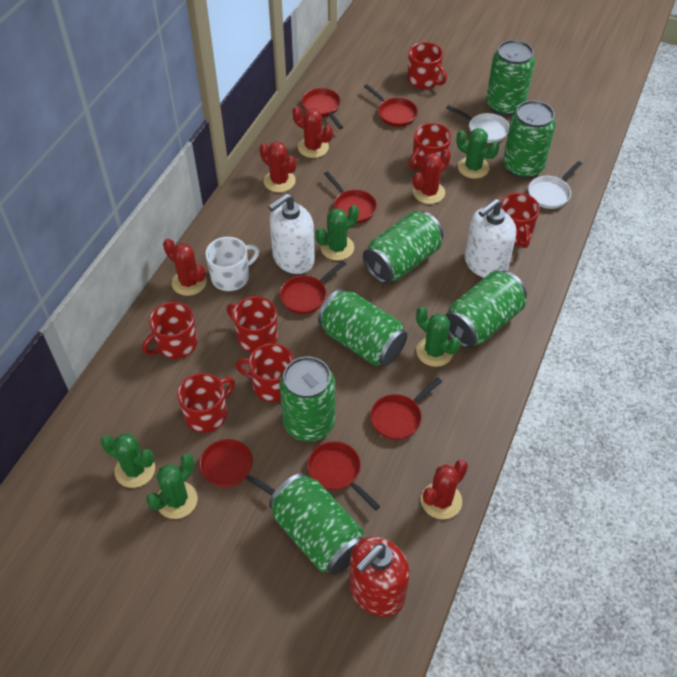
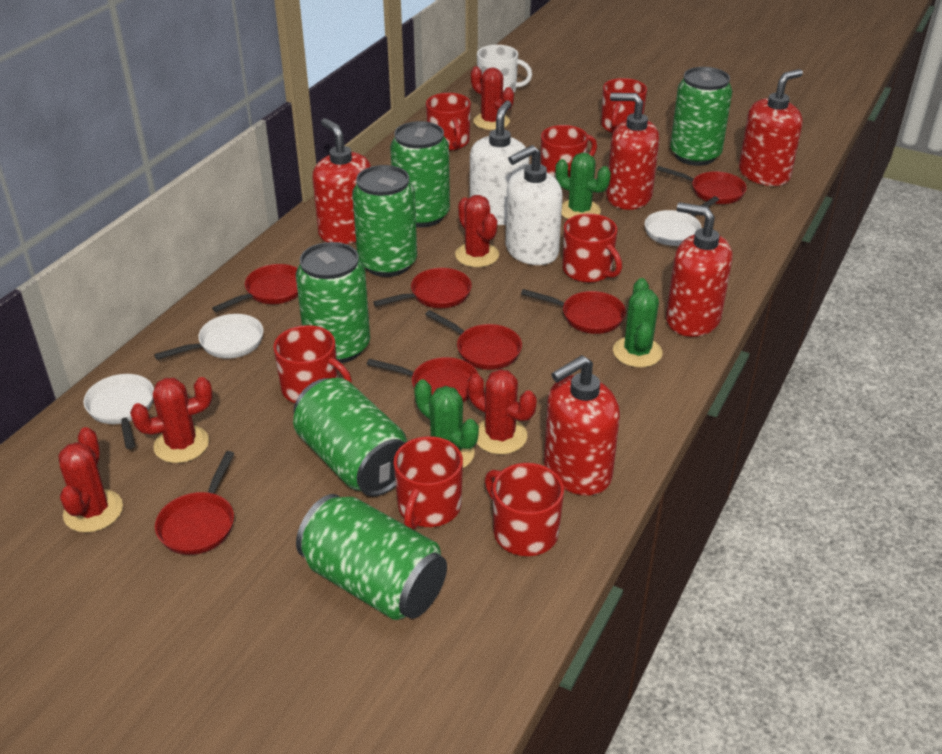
green cactus: 5 -> 3
green can: 7 -> 6
red soap dispenser: 1 -> 5
white pan: 2 -> 3

